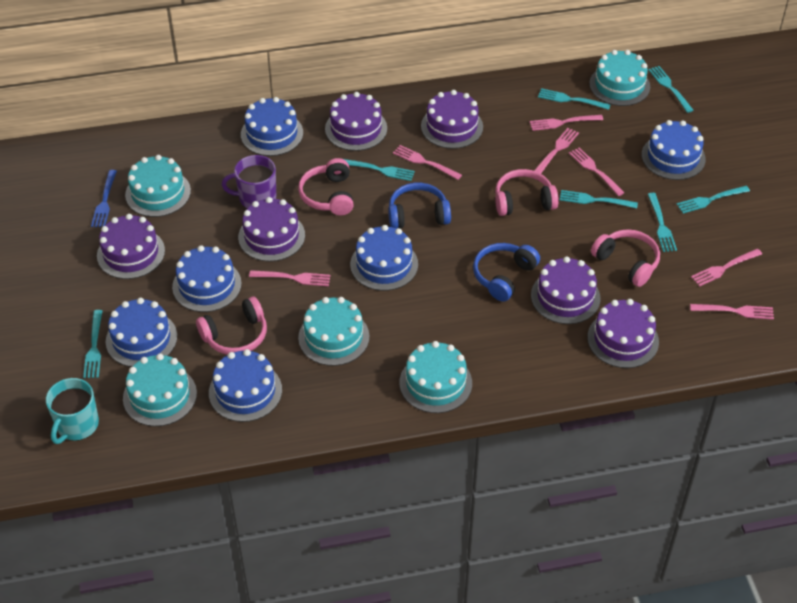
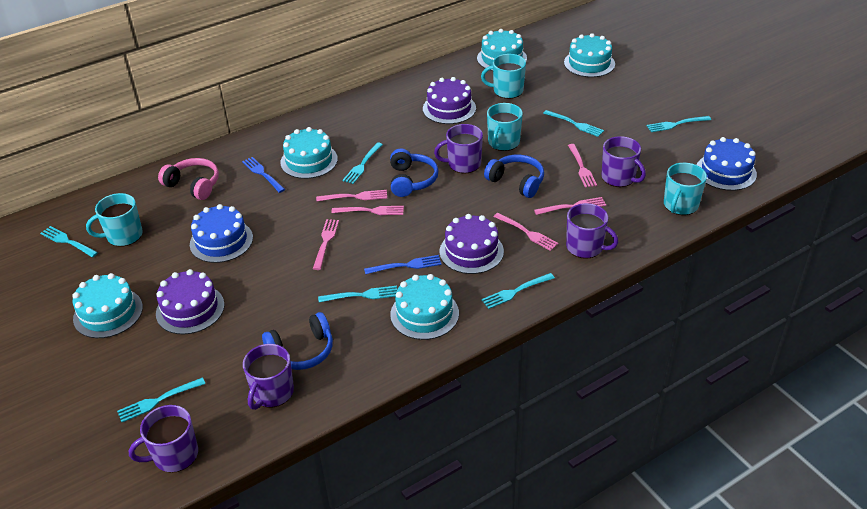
blue cake: 6 -> 2
blue fork: 1 -> 2
blue headphones: 2 -> 3
pink fork: 7 -> 6
pink headphones: 4 -> 1
purple cake: 6 -> 3
purple mug: 1 -> 5
turquoise mug: 1 -> 4

